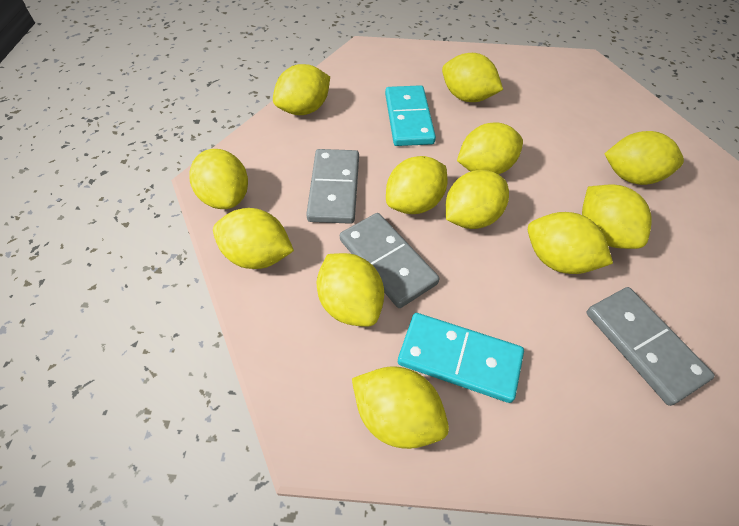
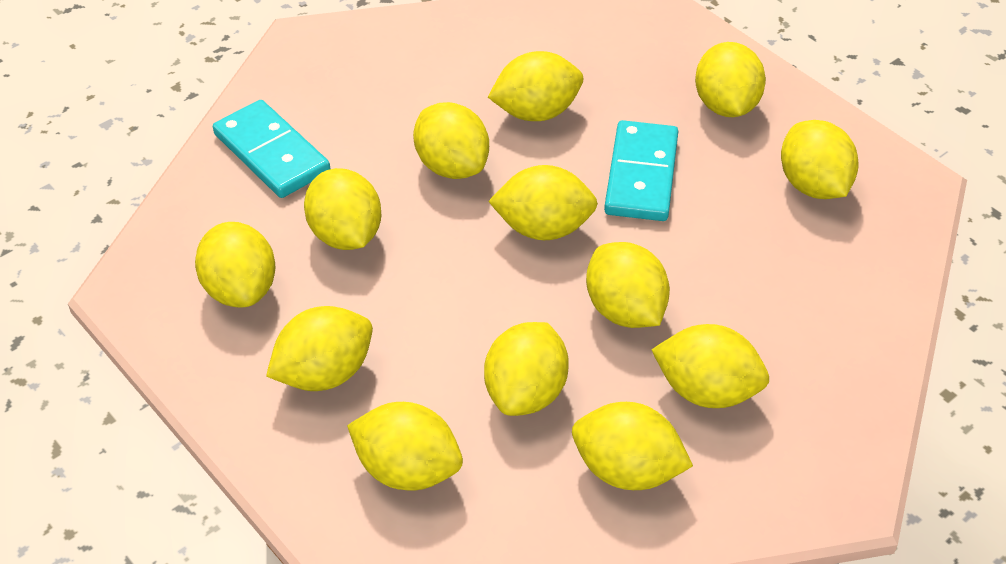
grey domino: 3 -> 0
yellow lemon: 12 -> 13

